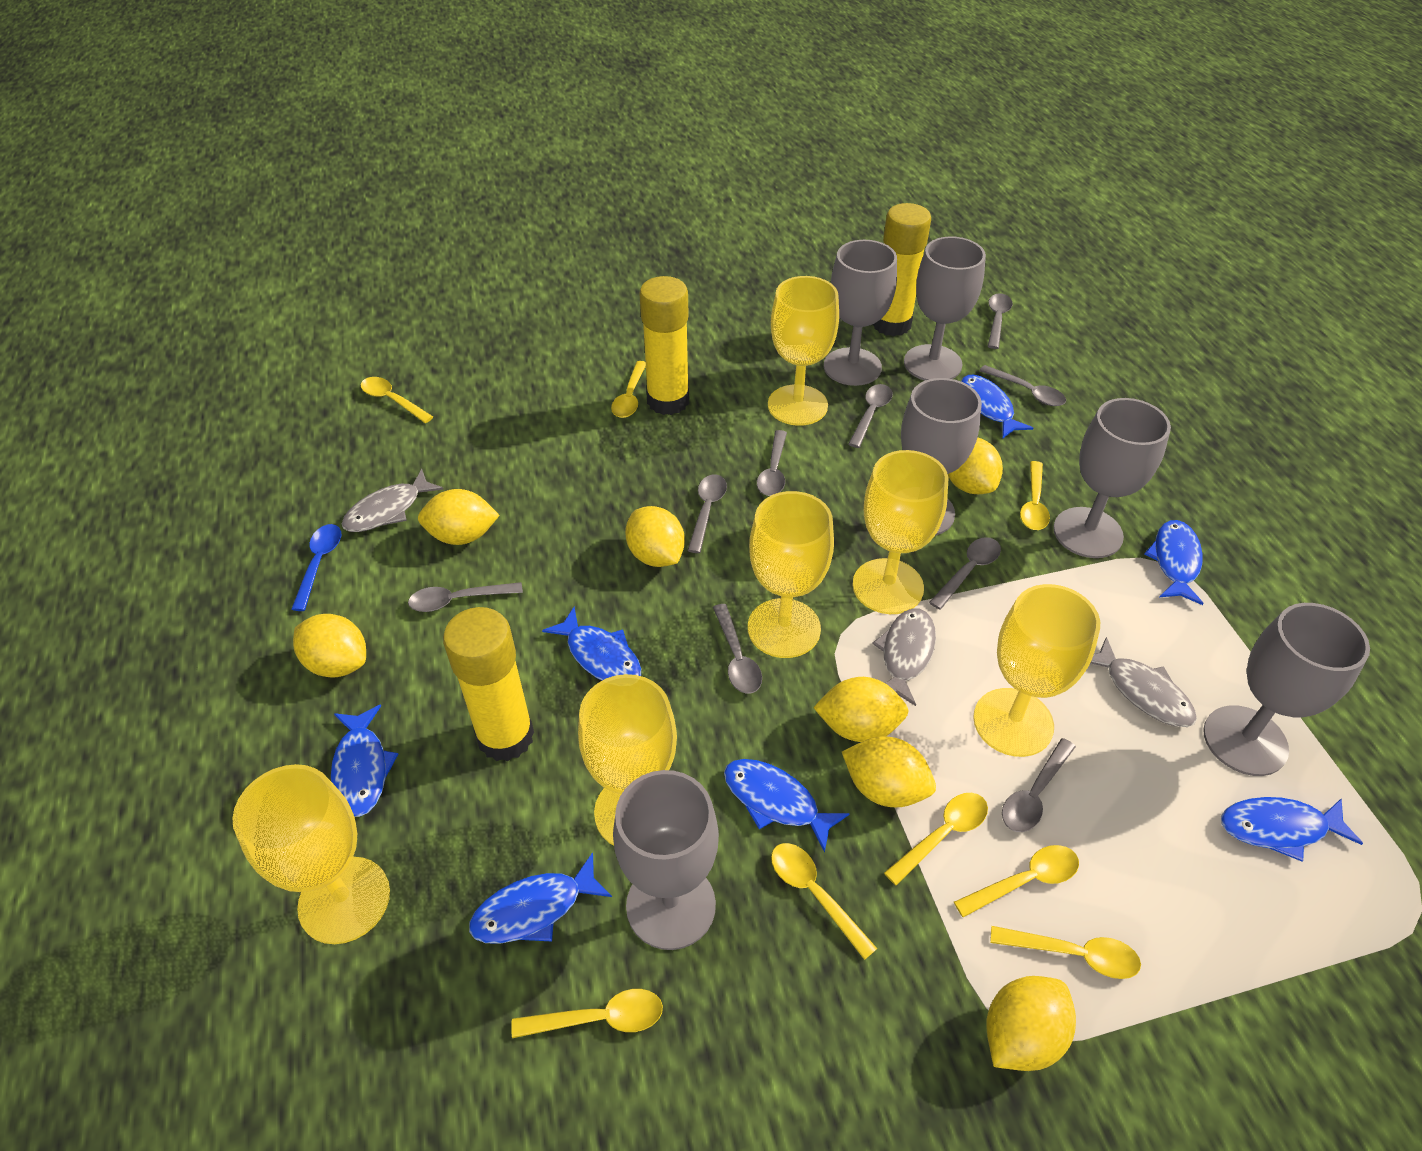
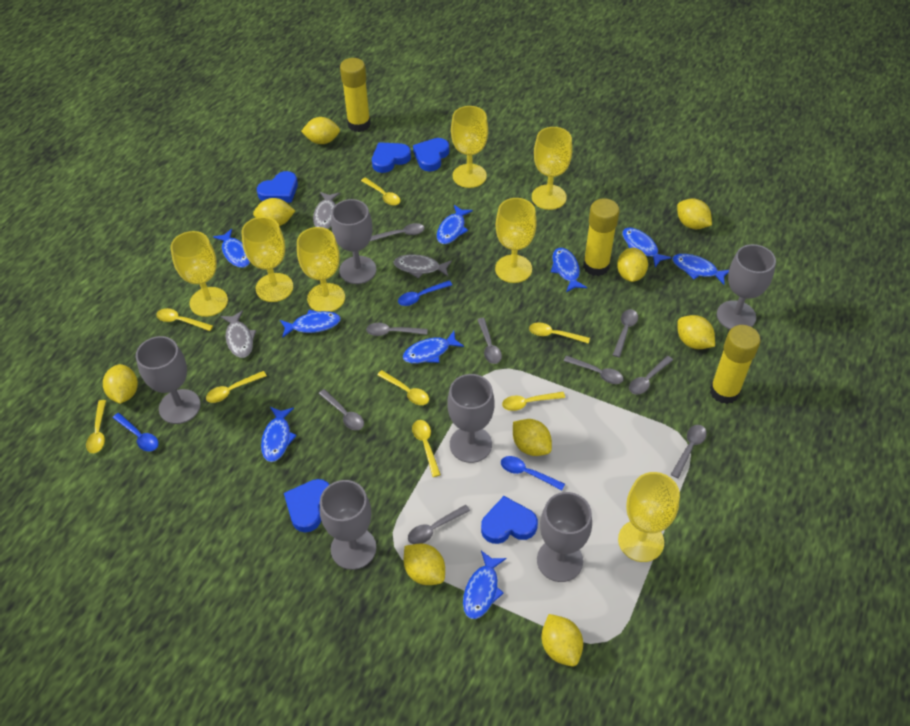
blue fish: 7 -> 9
blue heart: 0 -> 5
blue spoon: 1 -> 3
yellow goblet: 6 -> 7
yellow lemon: 7 -> 9

